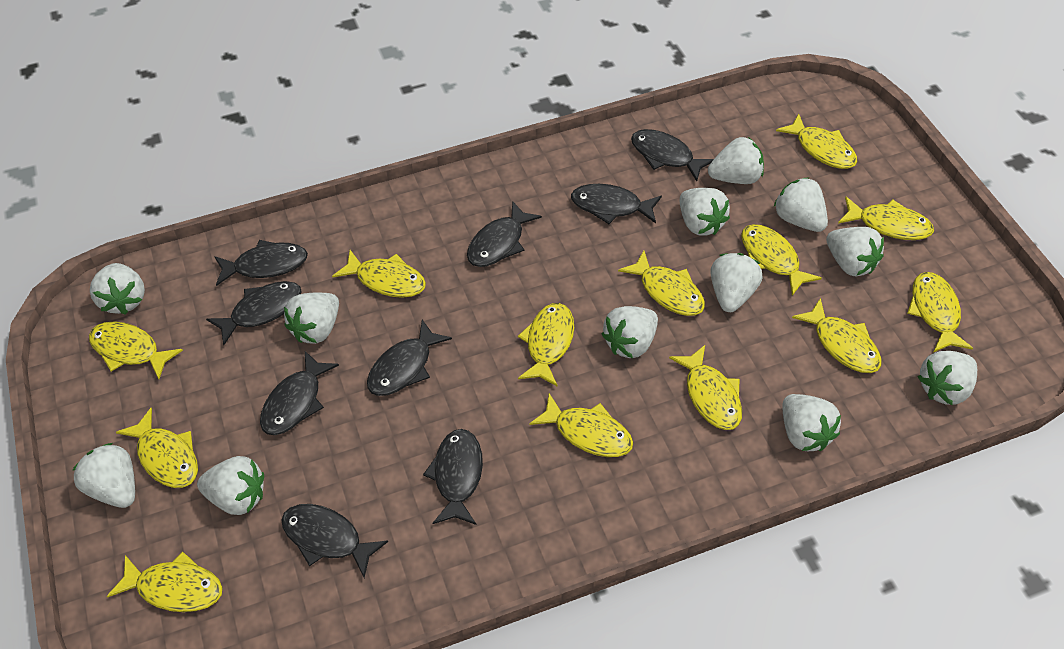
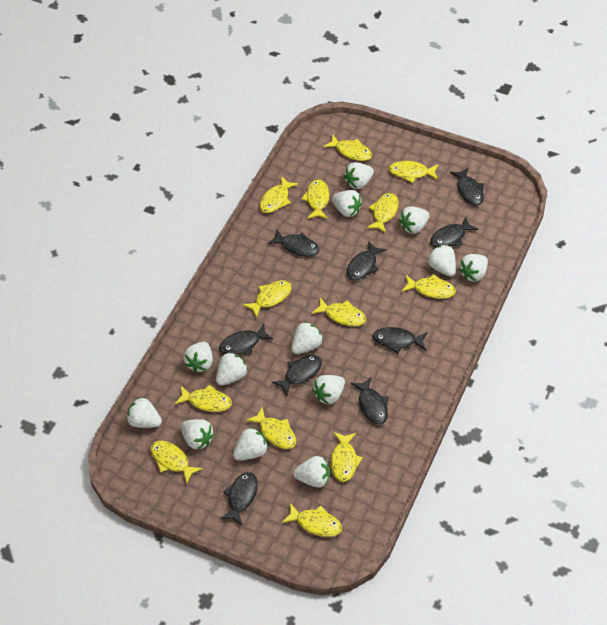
white strawberry: 12 -> 13

